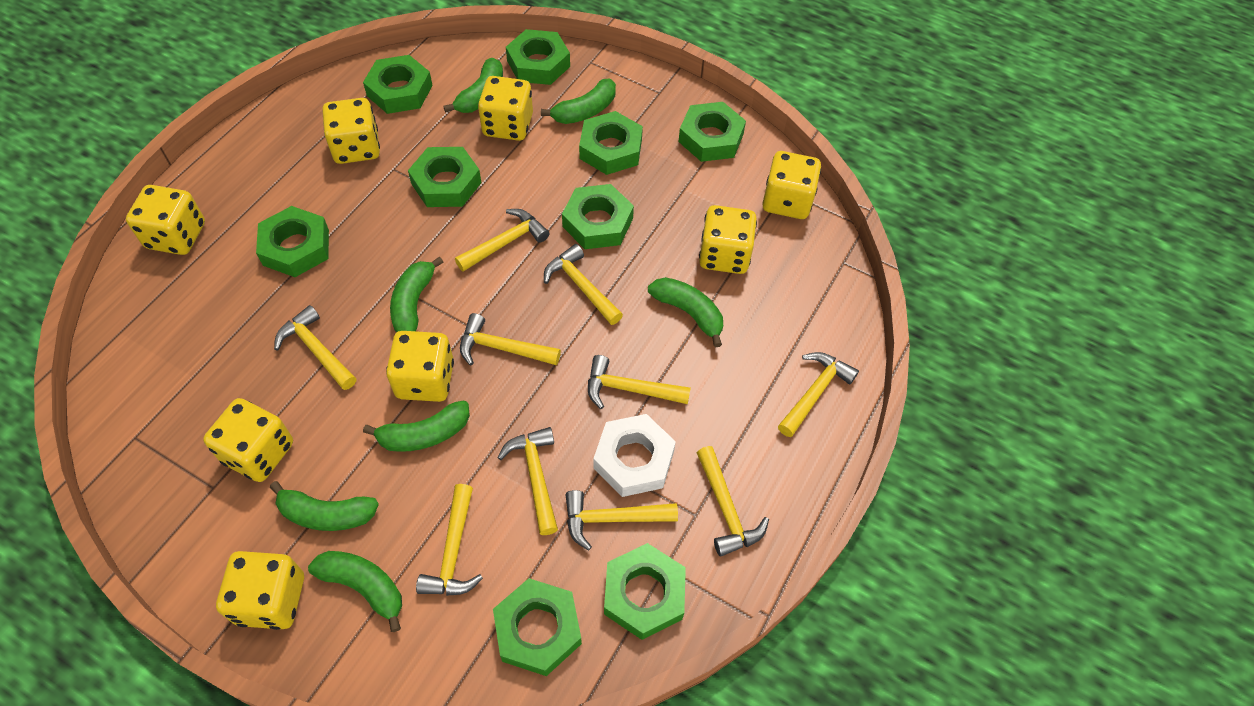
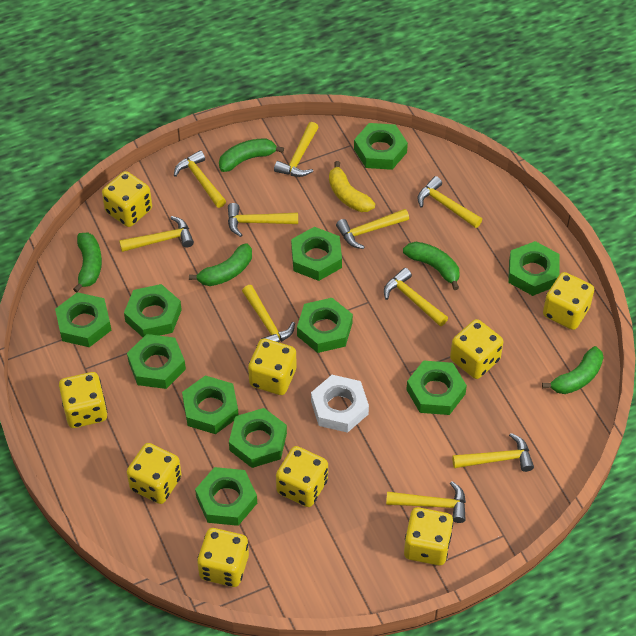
green banana: 7 -> 5
green nut: 9 -> 11
yellow banana: 0 -> 1
yellow dice: 8 -> 9

